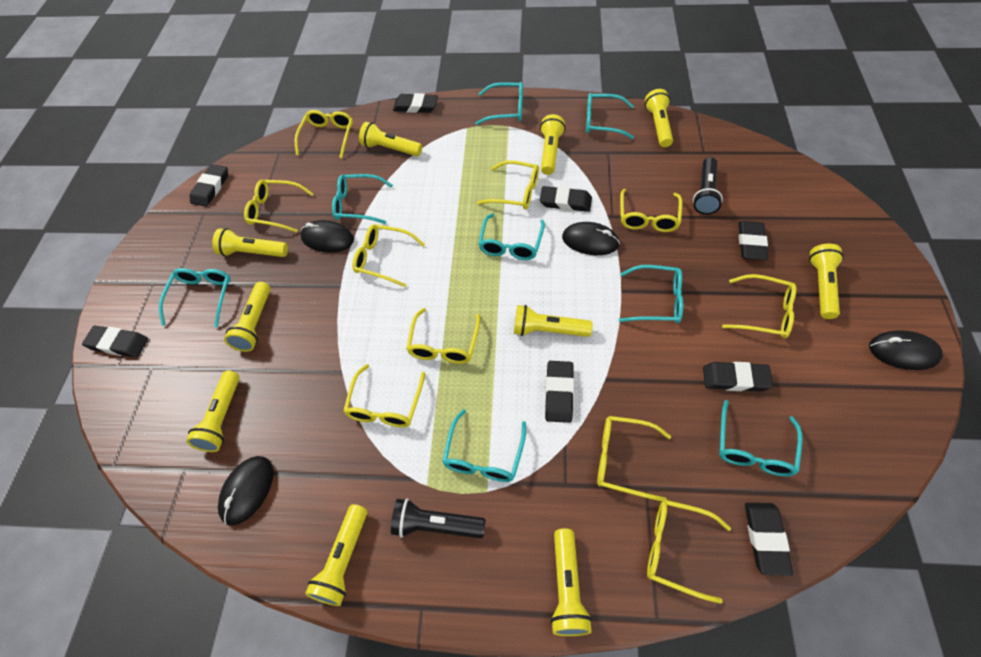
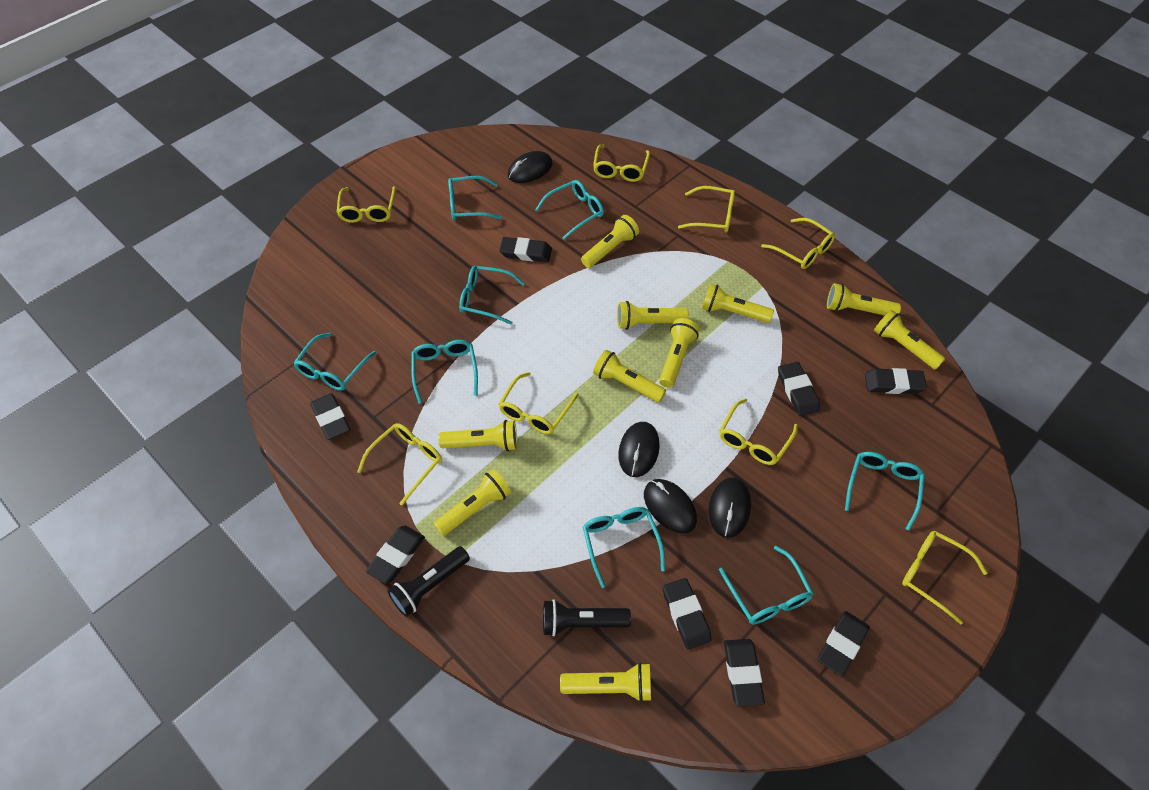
yellow glasses: 10 -> 8

